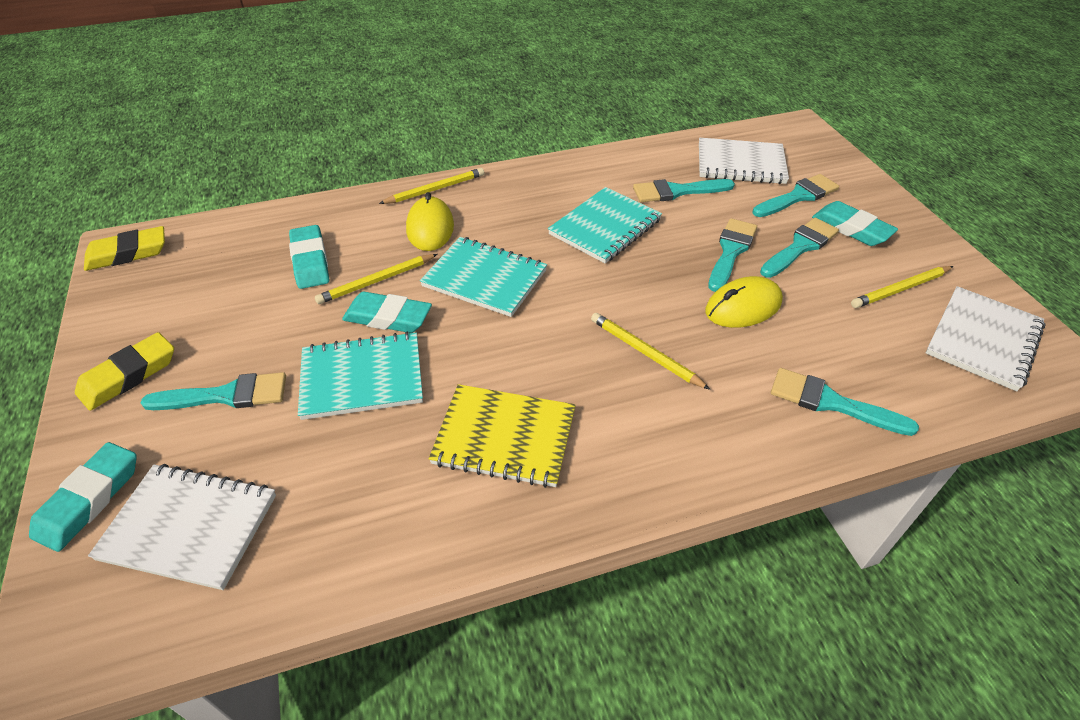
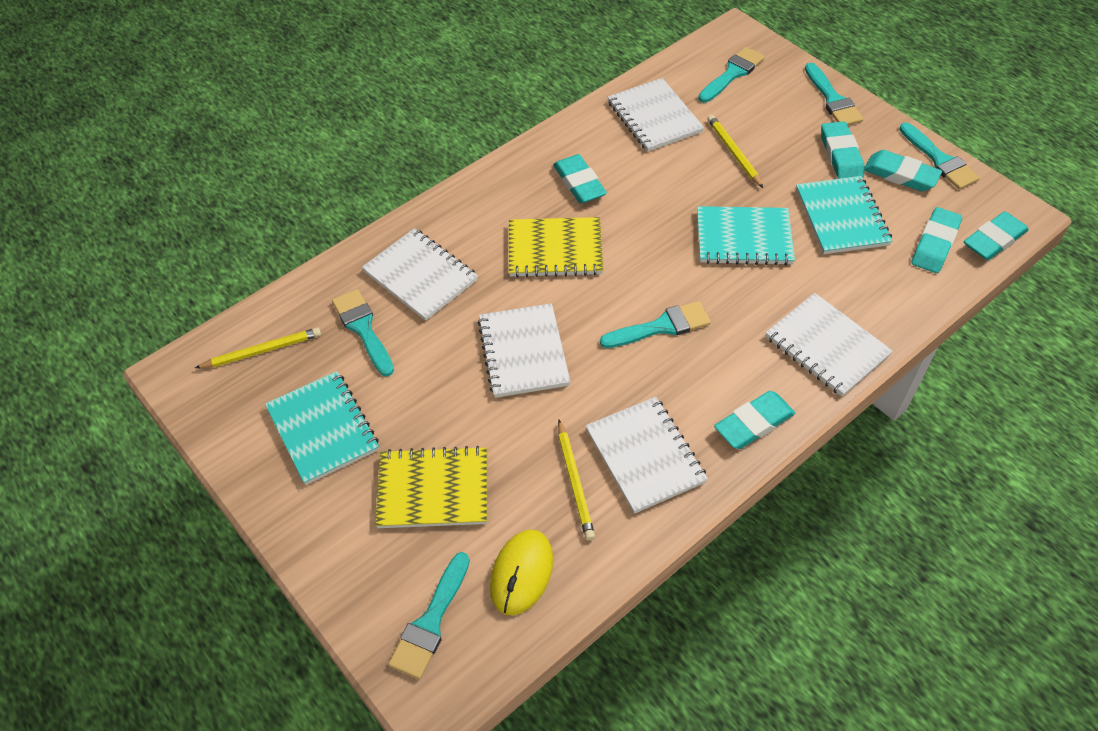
turquoise eraser: 4 -> 6
white notebook: 3 -> 5
yellow eraser: 2 -> 0
yellow mouse: 2 -> 1
yellow notebook: 1 -> 2
yellow pencil: 4 -> 3

